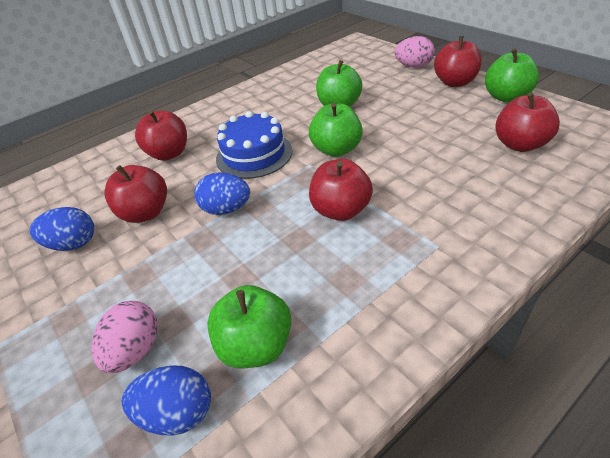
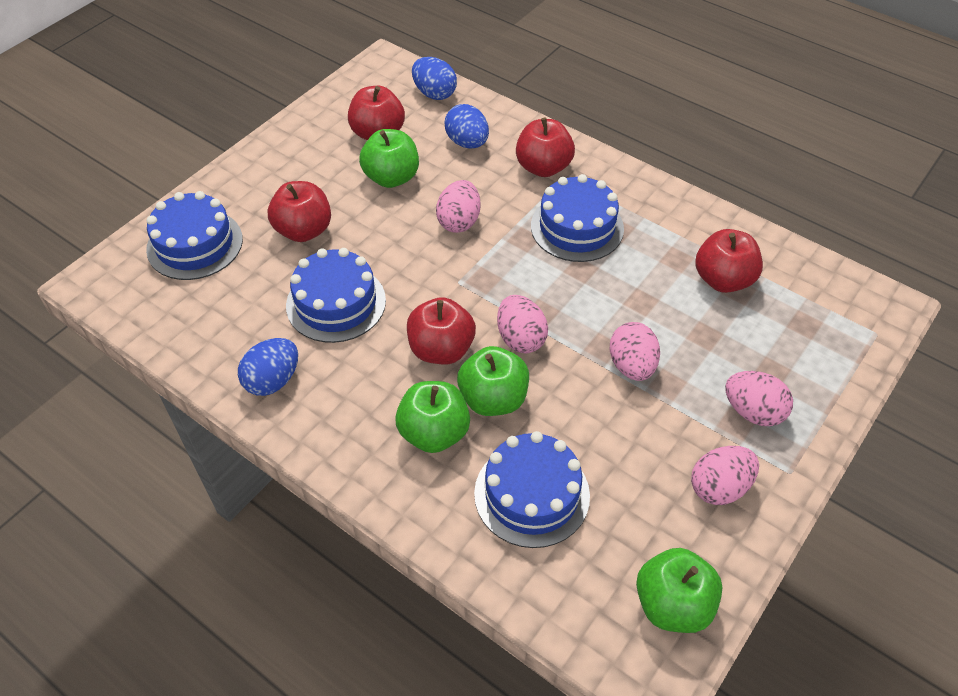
blue cake: 1 -> 4
pink egg: 2 -> 5

